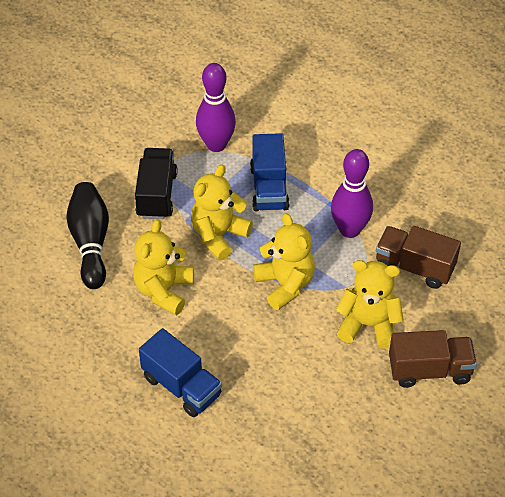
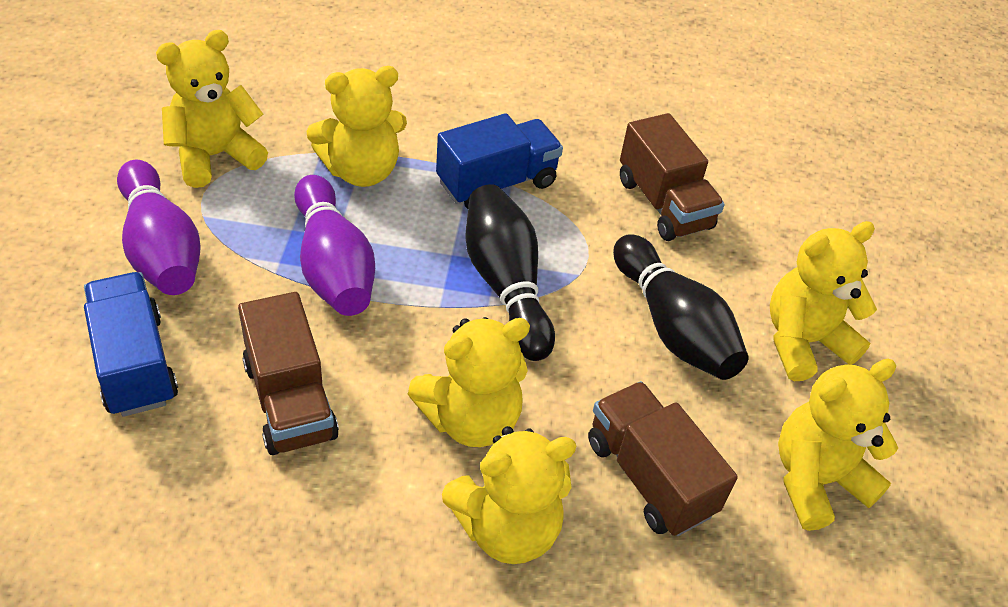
black bowling pin: 1 -> 2
black truck: 1 -> 0
brown truck: 2 -> 3
yellow teddy bear: 4 -> 6

